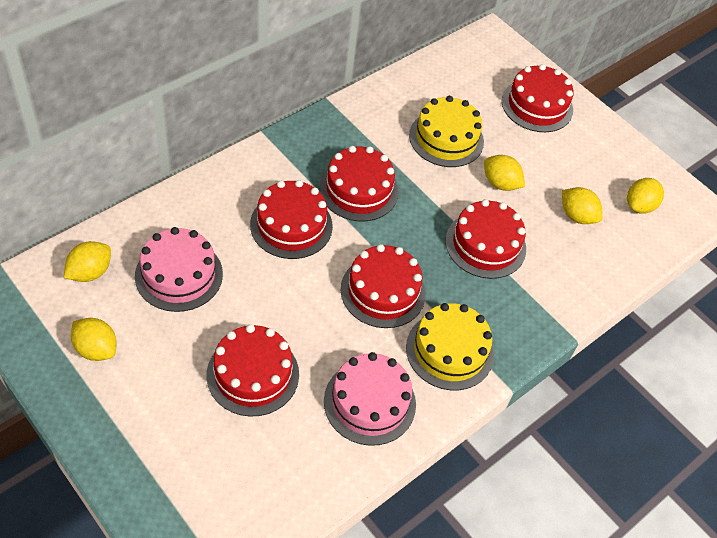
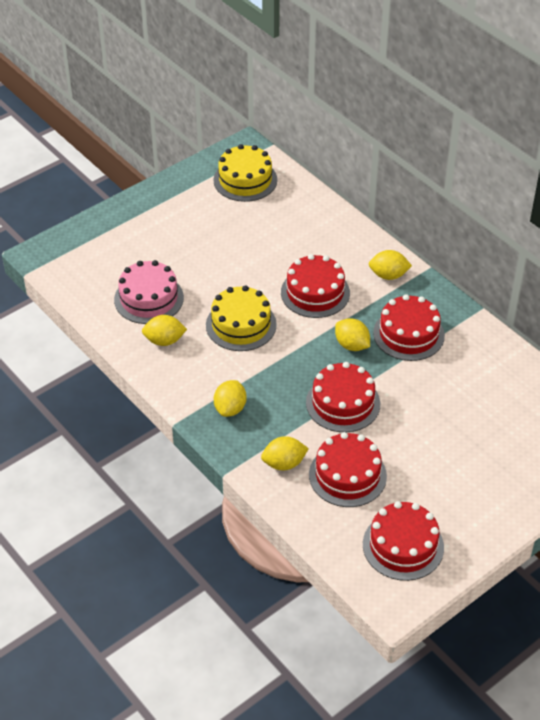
pink cake: 2 -> 1
red cake: 6 -> 5

